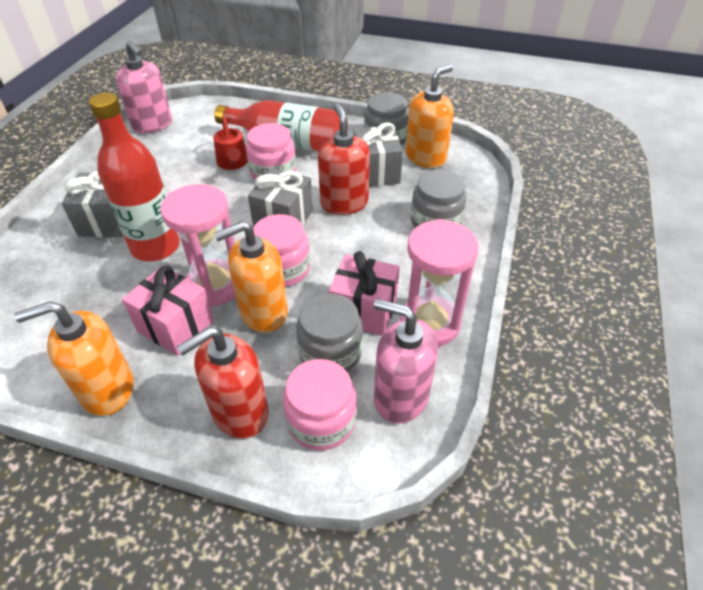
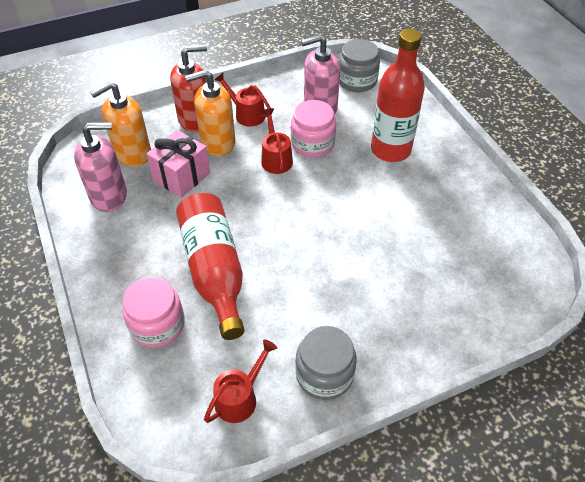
grey gift: 3 -> 0
grey jar: 3 -> 2
orange soap dispenser: 3 -> 2
pink gift: 2 -> 1
pink hourglass: 2 -> 0
pink jar: 3 -> 2
red soap dispenser: 2 -> 1
red watering can: 1 -> 3

